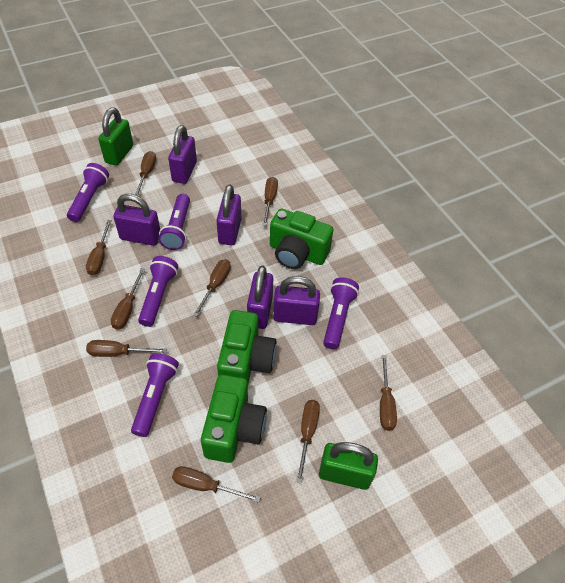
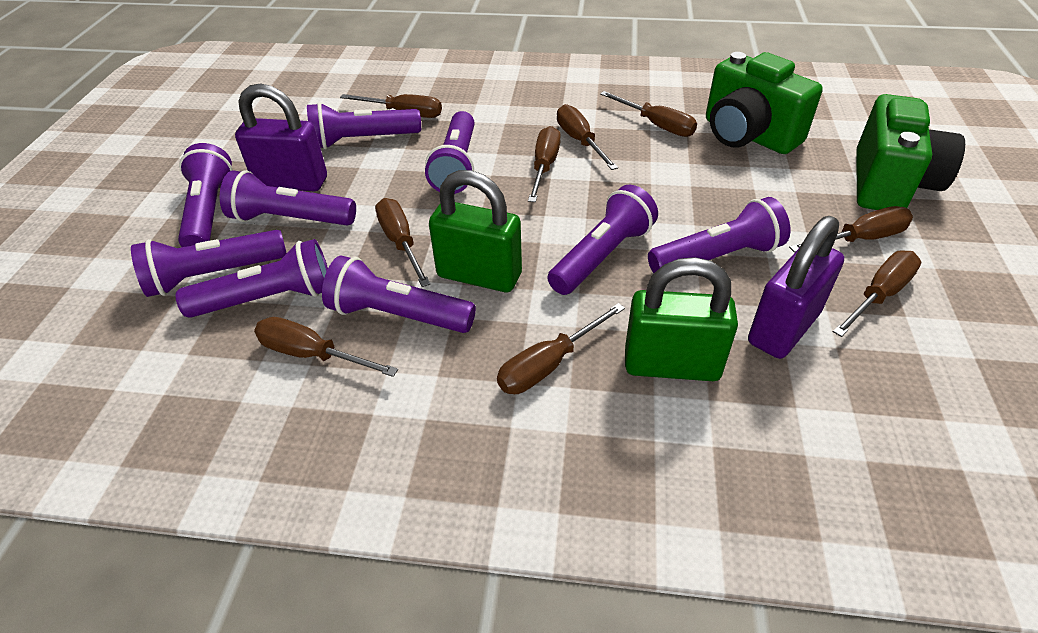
green camera: 3 -> 2
purple flashlight: 5 -> 9
purple padlock: 5 -> 2

